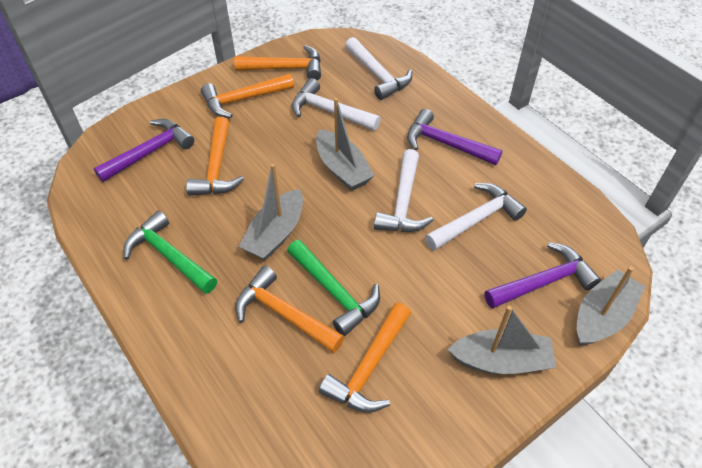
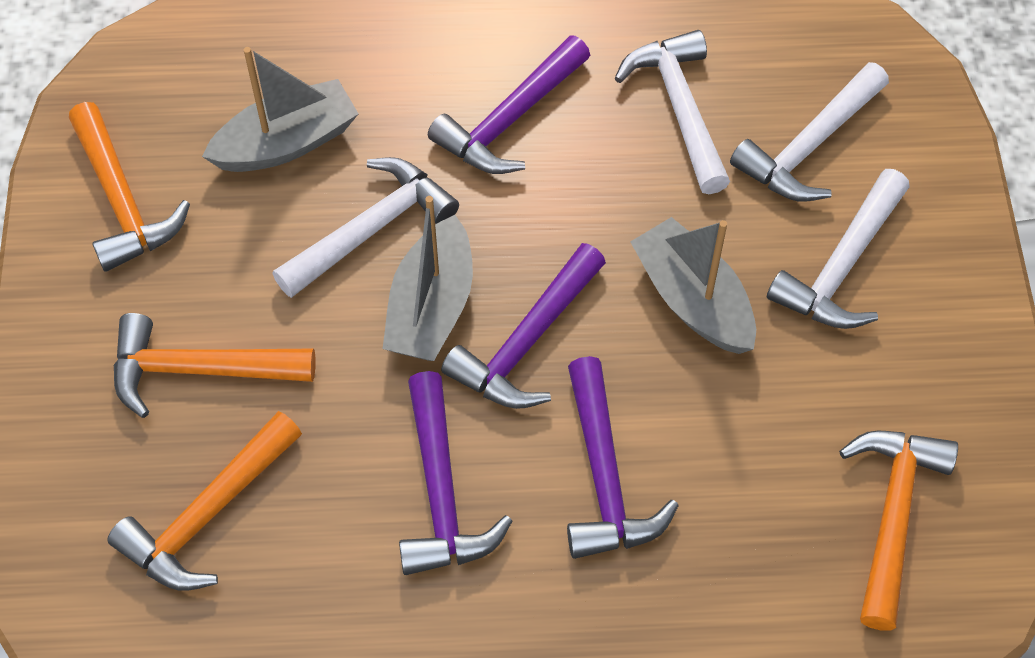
green hammer: 2 -> 0
grey boat: 4 -> 3
orange hammer: 5 -> 4
purple hammer: 3 -> 4

